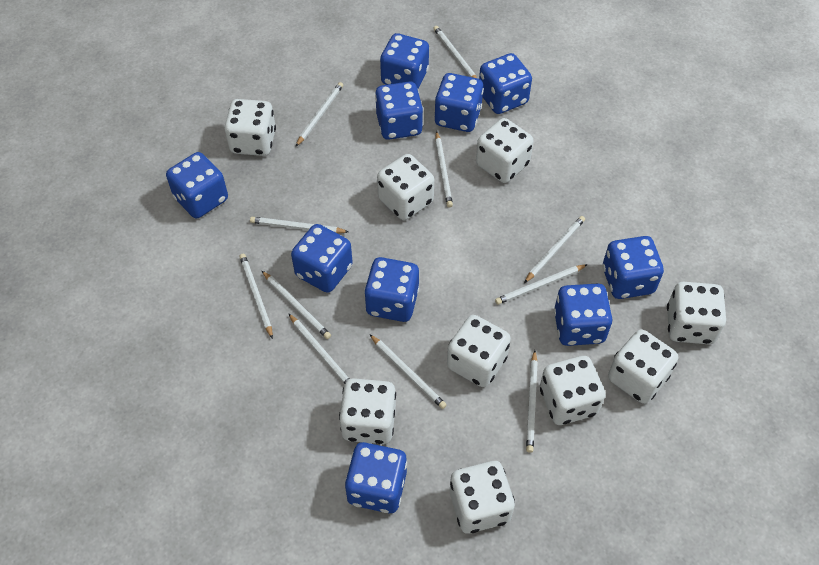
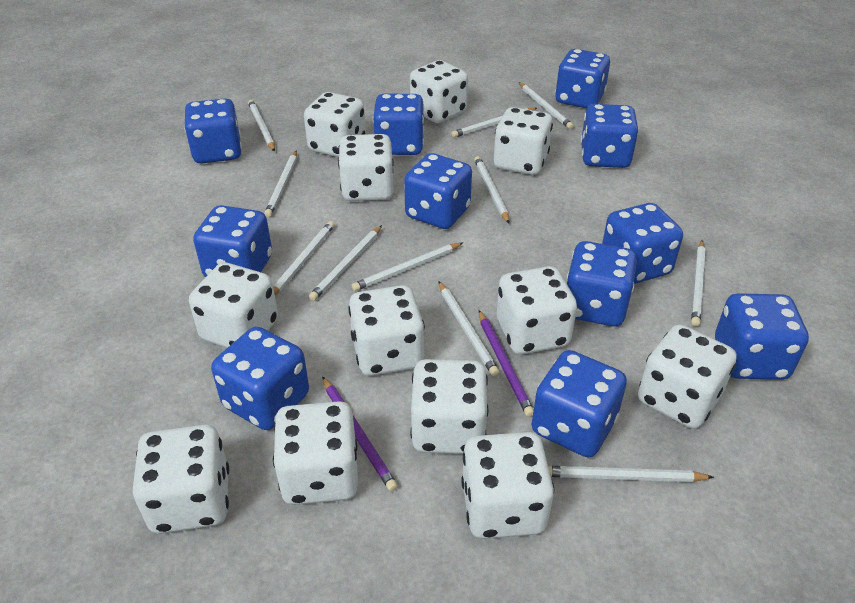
blue dice: 10 -> 11
purple pencil: 0 -> 2
white dice: 9 -> 12

